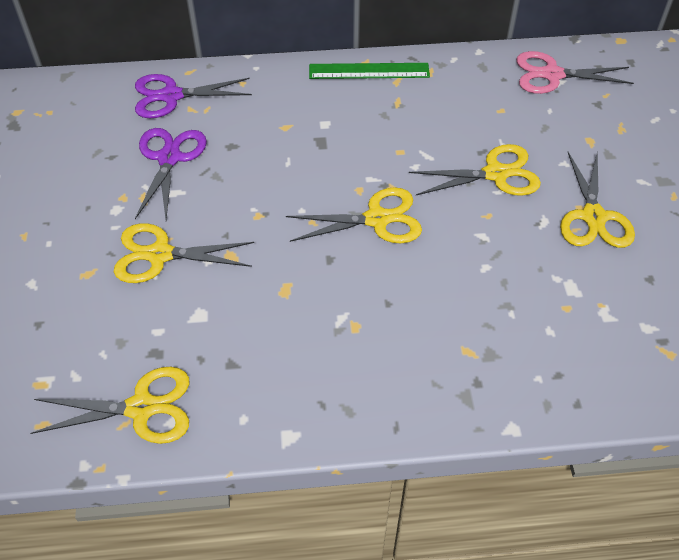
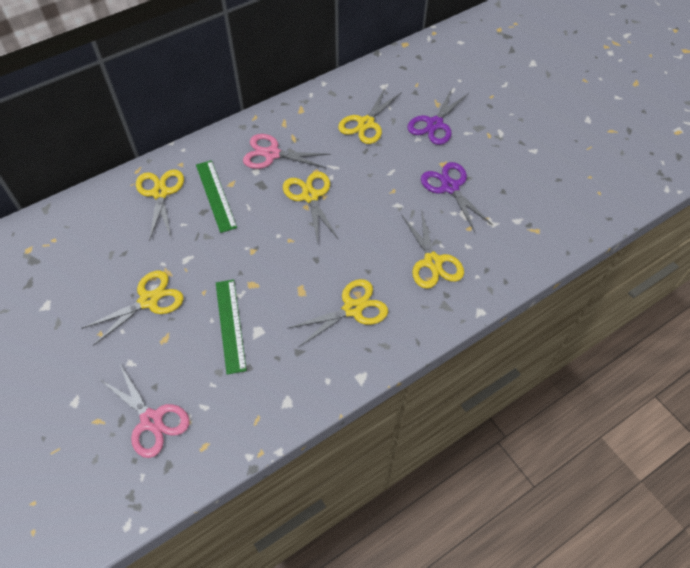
green ruler: 1 -> 2
pink scissors: 1 -> 2
yellow scissors: 5 -> 6

